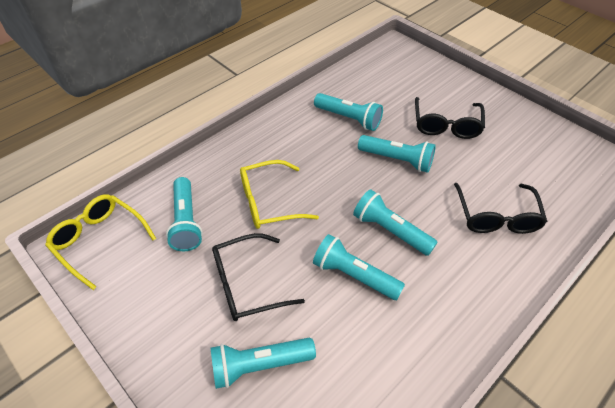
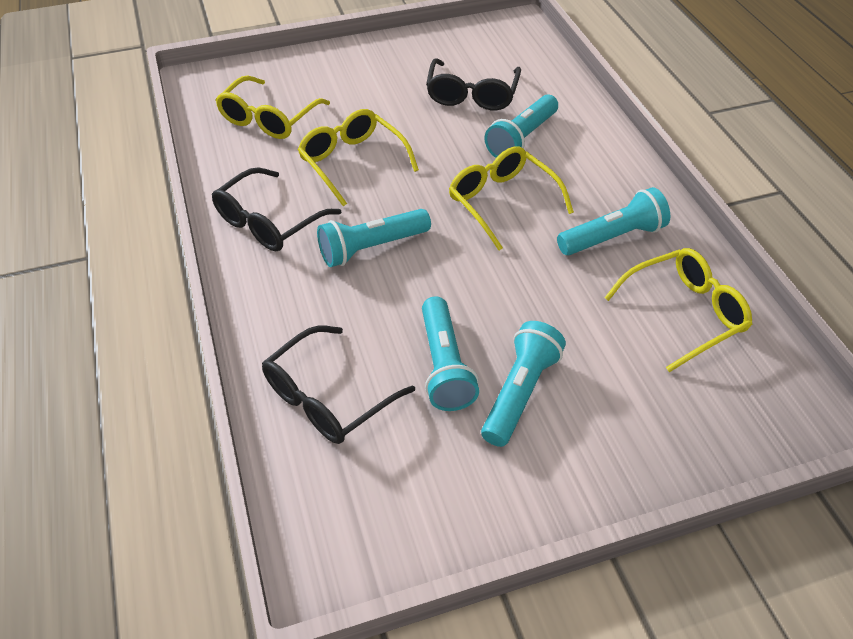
turquoise flashlight: 6 -> 5
yellow glasses: 2 -> 4

